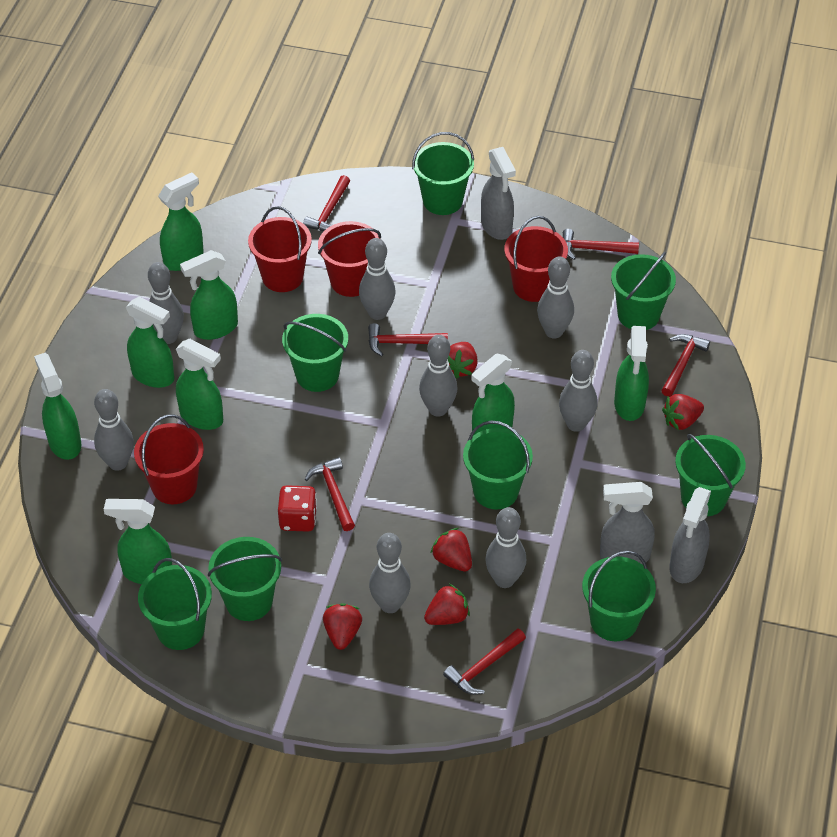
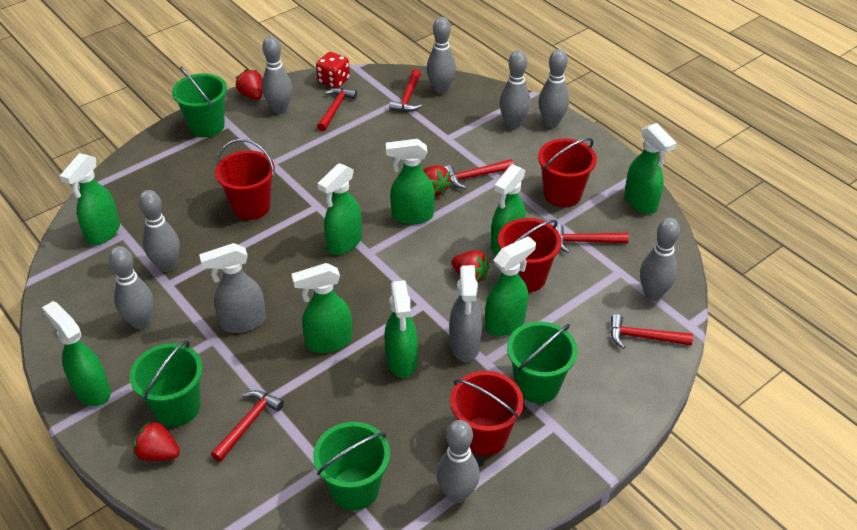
green bucket: 8 -> 4
green spray bottle: 8 -> 9
grey spray bottle: 3 -> 2
red strawberry: 5 -> 4

